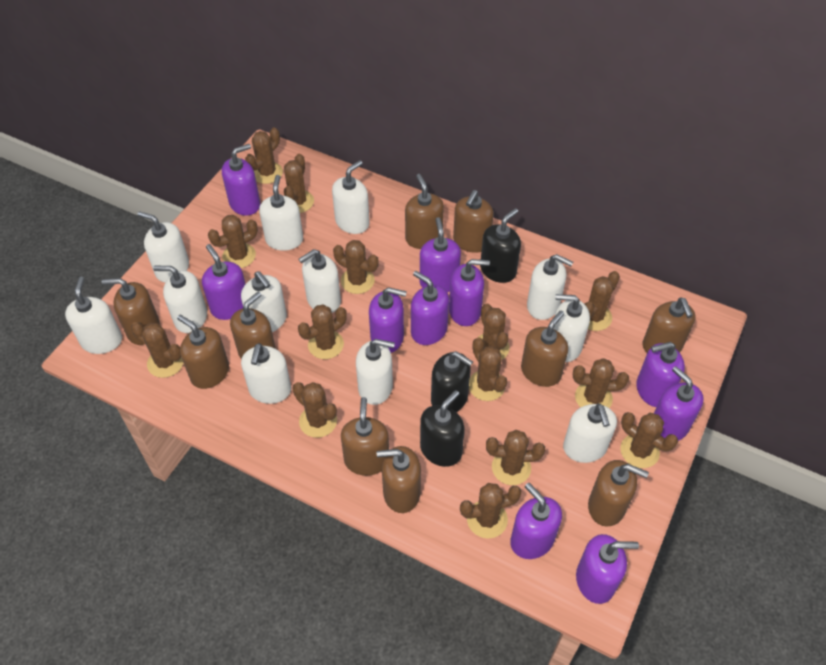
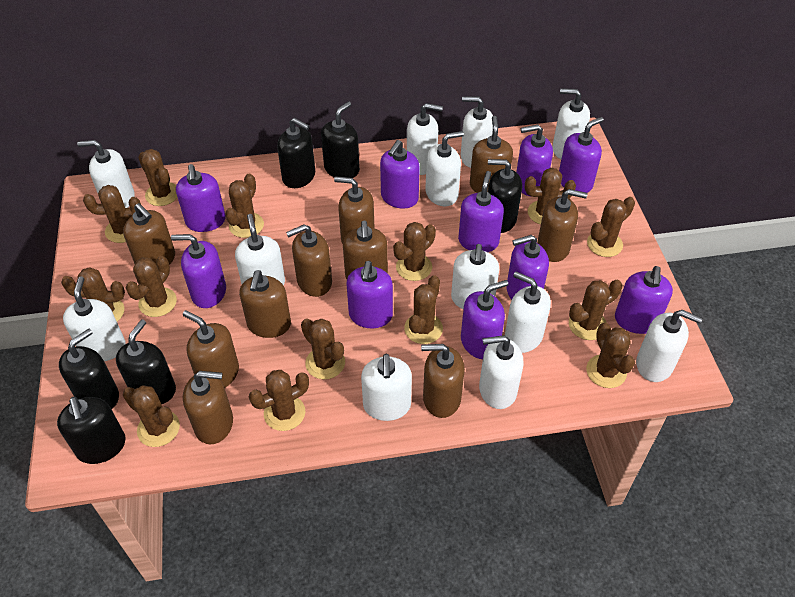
black soap dispenser: 3 -> 6

